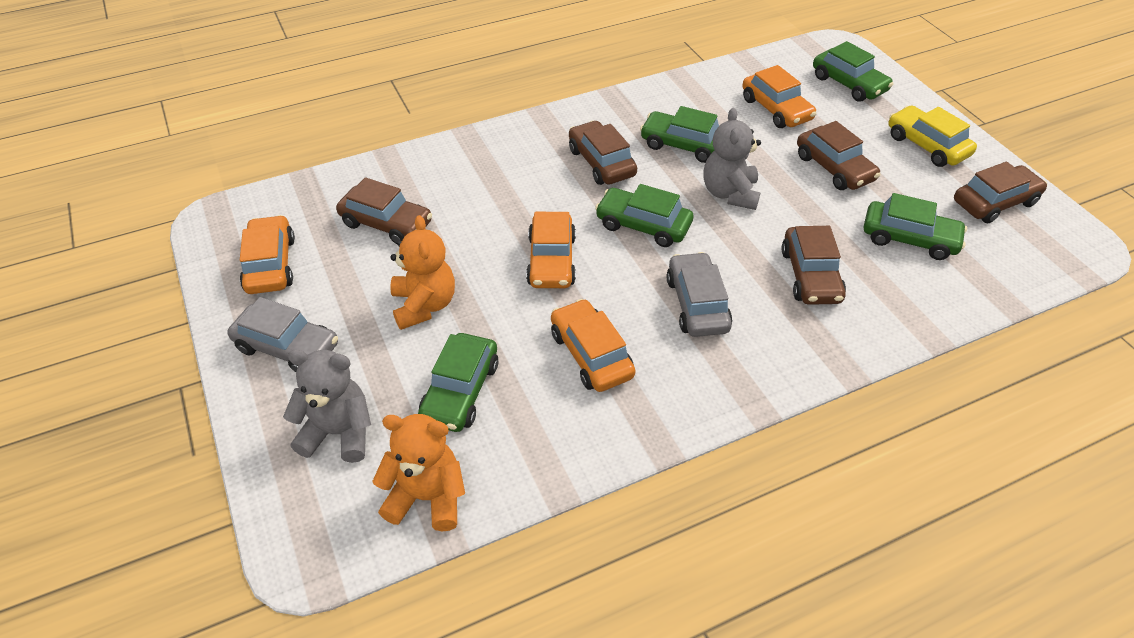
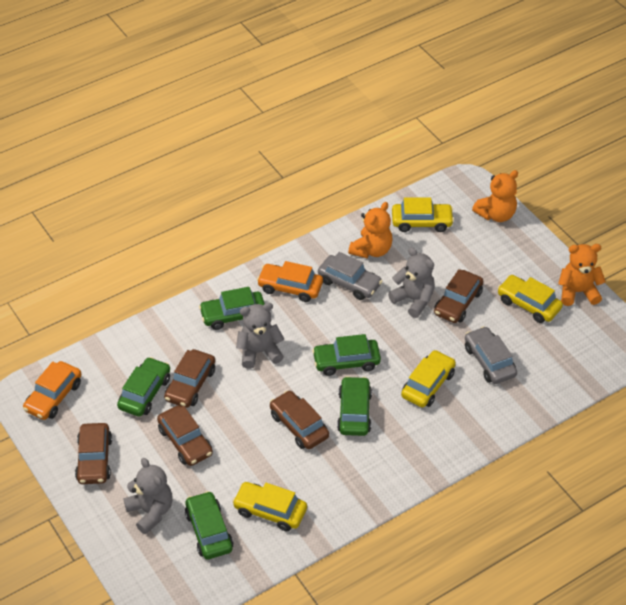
grey teddy bear: 2 -> 3
orange car: 4 -> 2
orange teddy bear: 2 -> 3
yellow car: 1 -> 4

